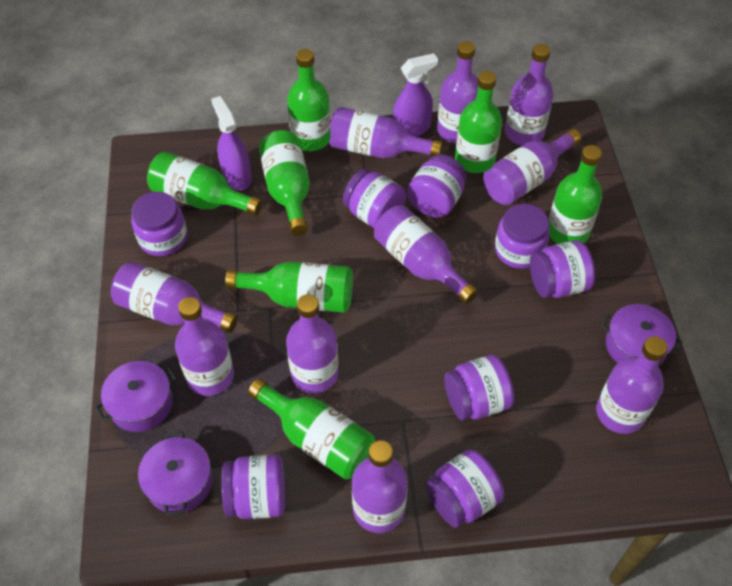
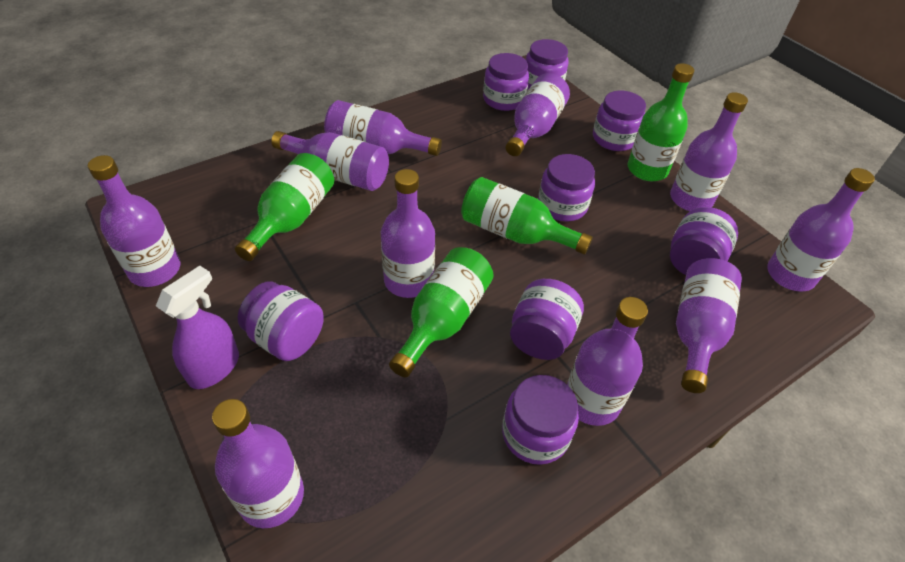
green bottle: 7 -> 4
purple pot: 3 -> 0
purple spray bottle: 2 -> 1

